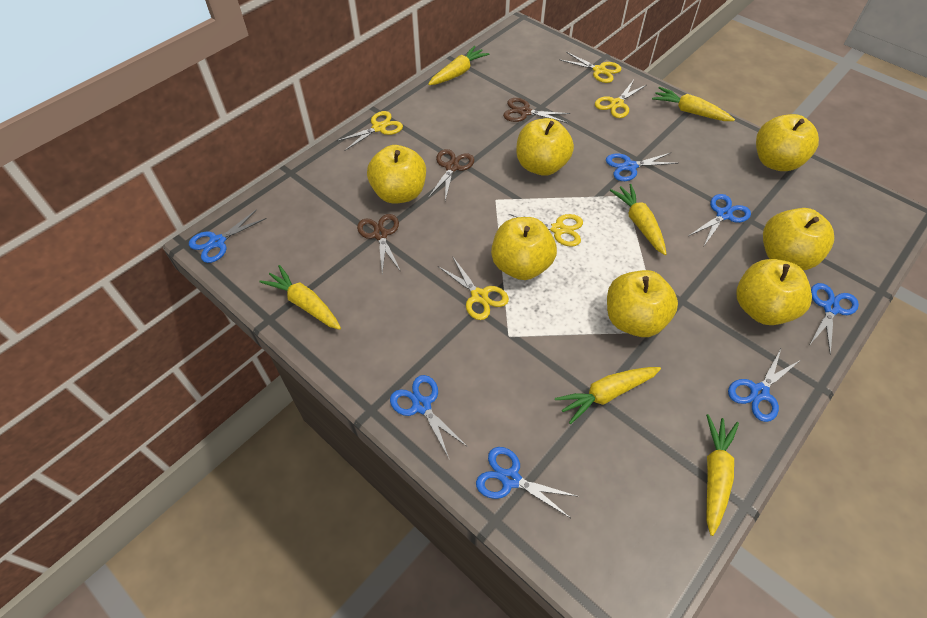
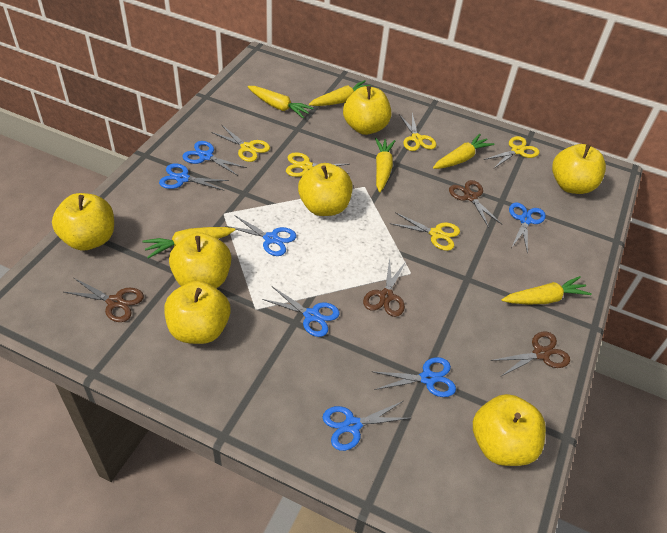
brown scissors: 3 -> 4

